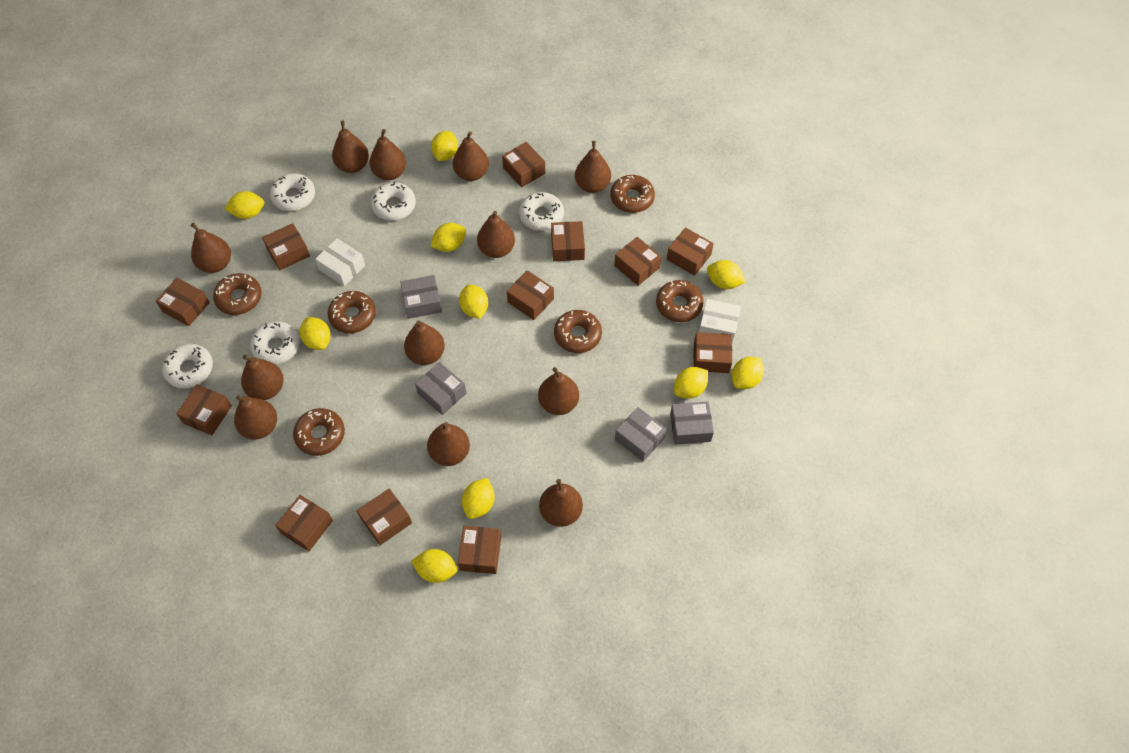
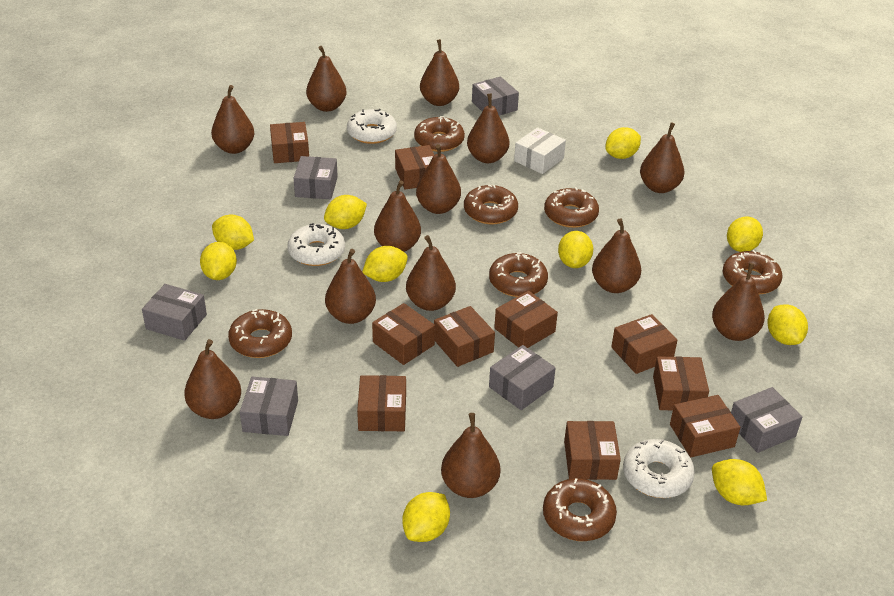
brown box: 12 -> 10
brown donut: 6 -> 7
brown pear: 12 -> 13
grey box: 4 -> 6
white box: 2 -> 1
white donut: 5 -> 3

